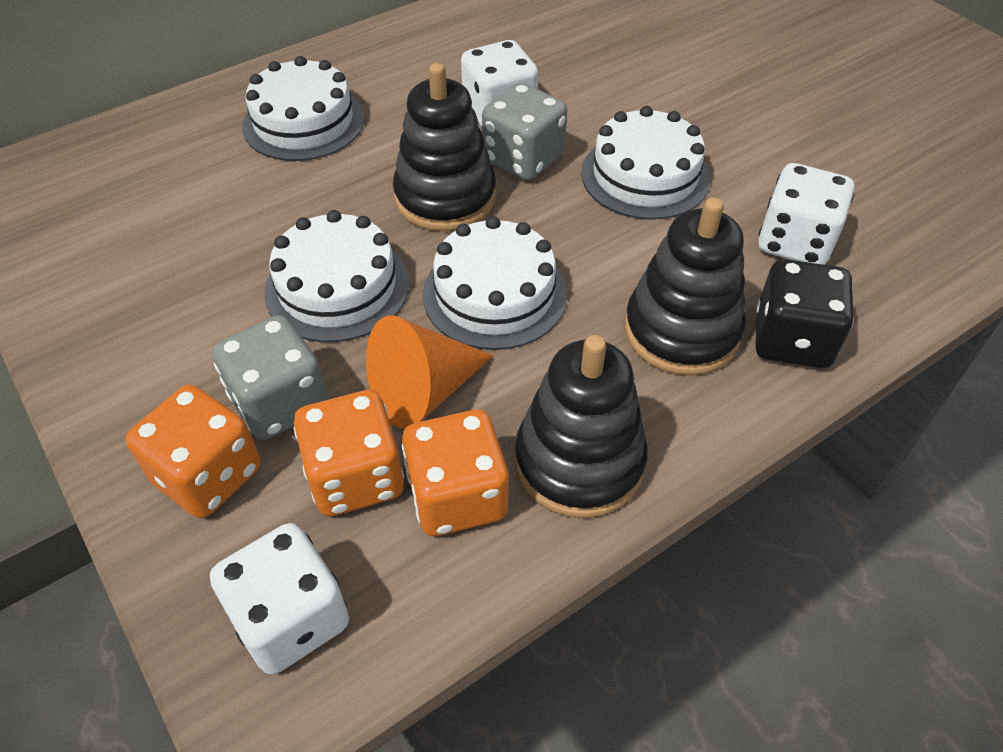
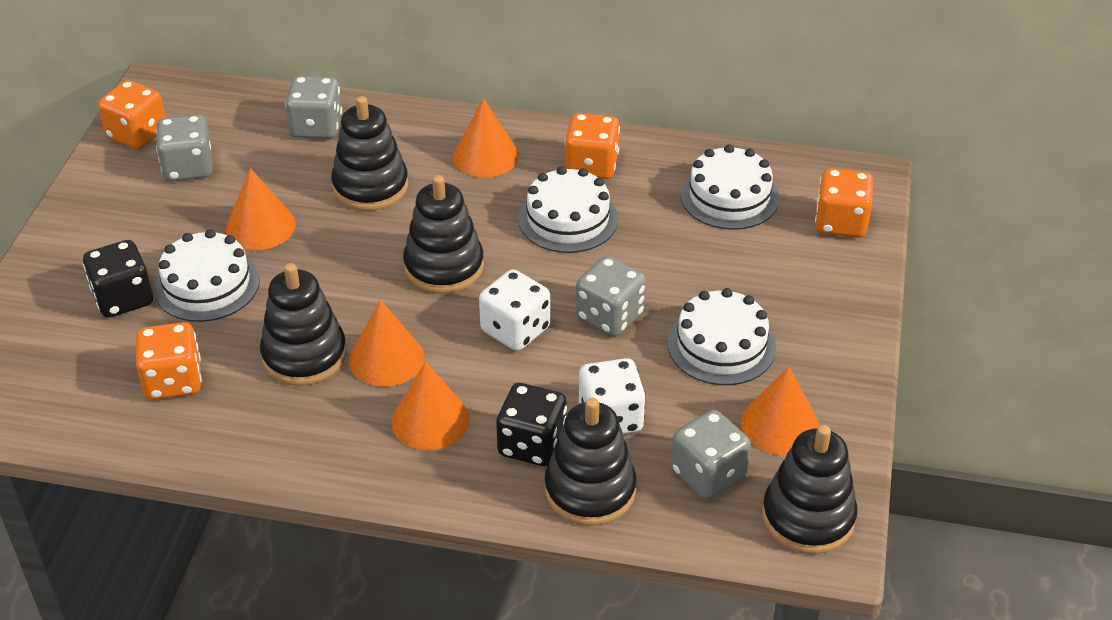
black dice: 1 -> 2
black stacking toy: 3 -> 5
grey dice: 2 -> 4
orange cone: 1 -> 5
orange dice: 3 -> 4
white dice: 3 -> 2

